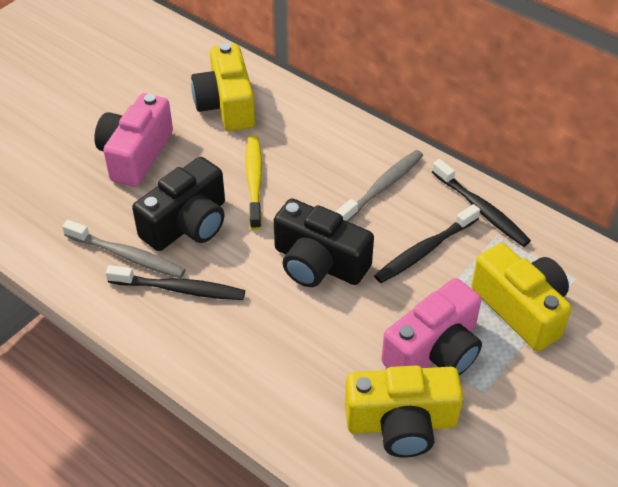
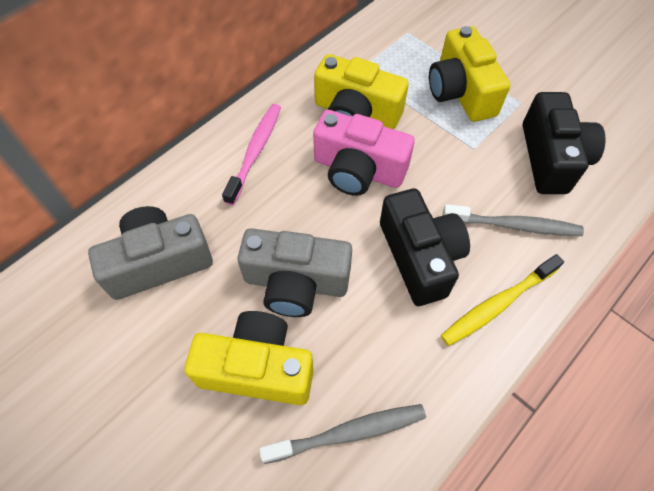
black toothbrush: 3 -> 0
grey camera: 0 -> 2
pink camera: 2 -> 1
pink toothbrush: 0 -> 1

